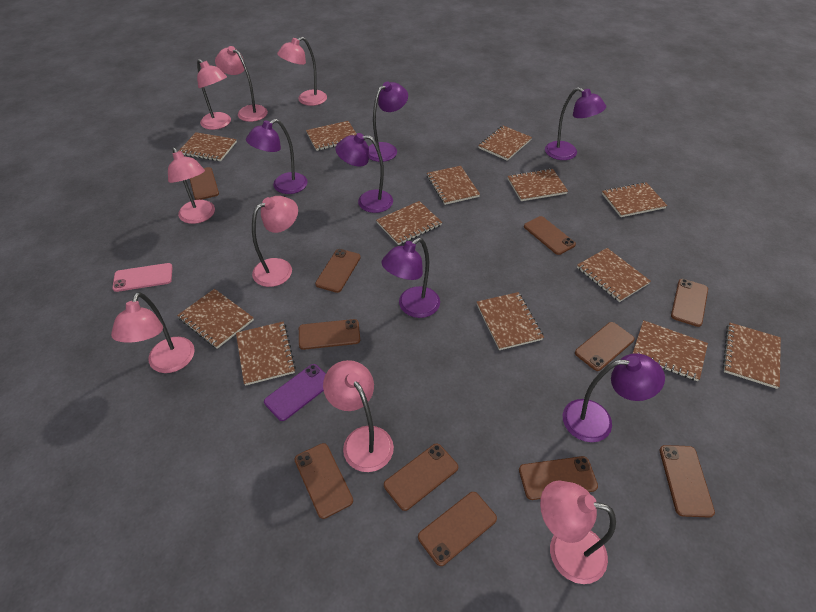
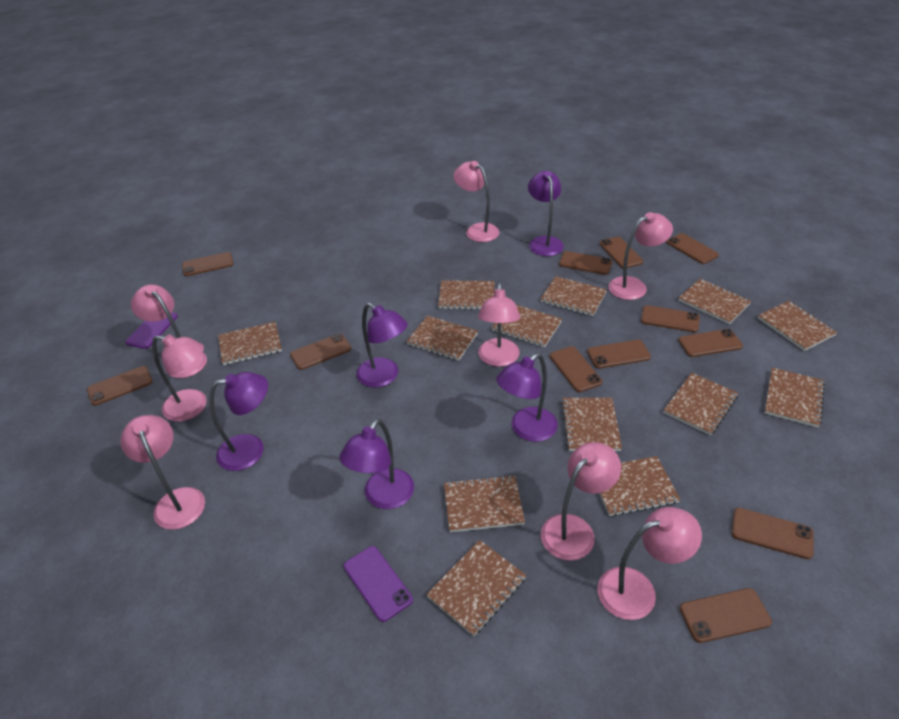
brown phone: 11 -> 12
pink phone: 1 -> 0
purple lamp: 6 -> 5
purple phone: 1 -> 2

